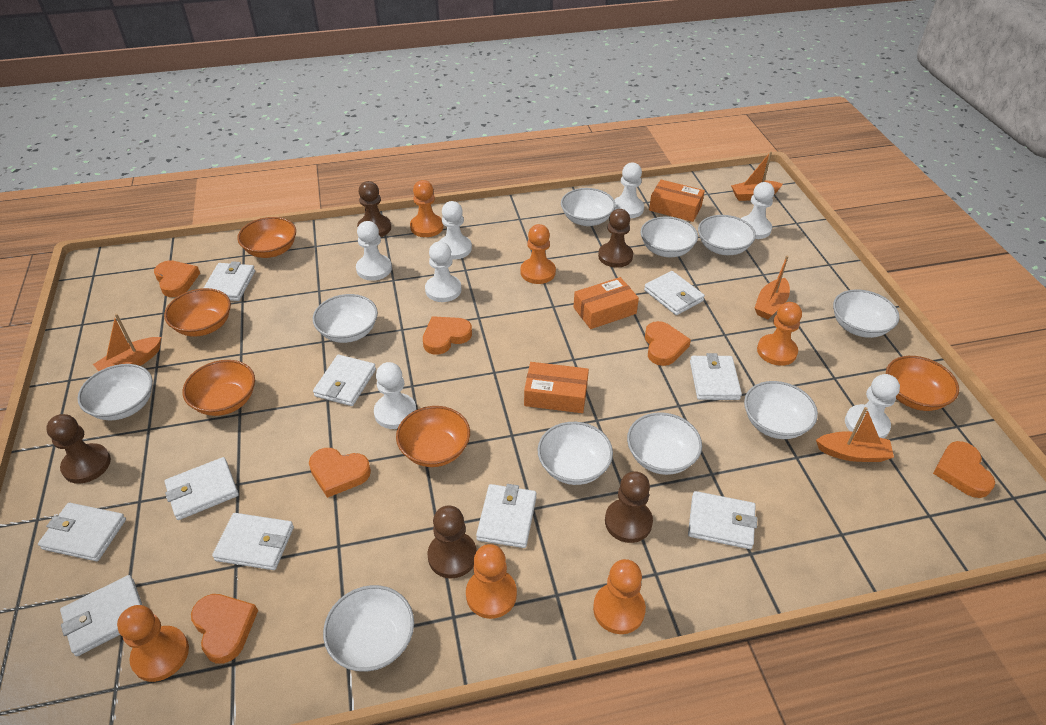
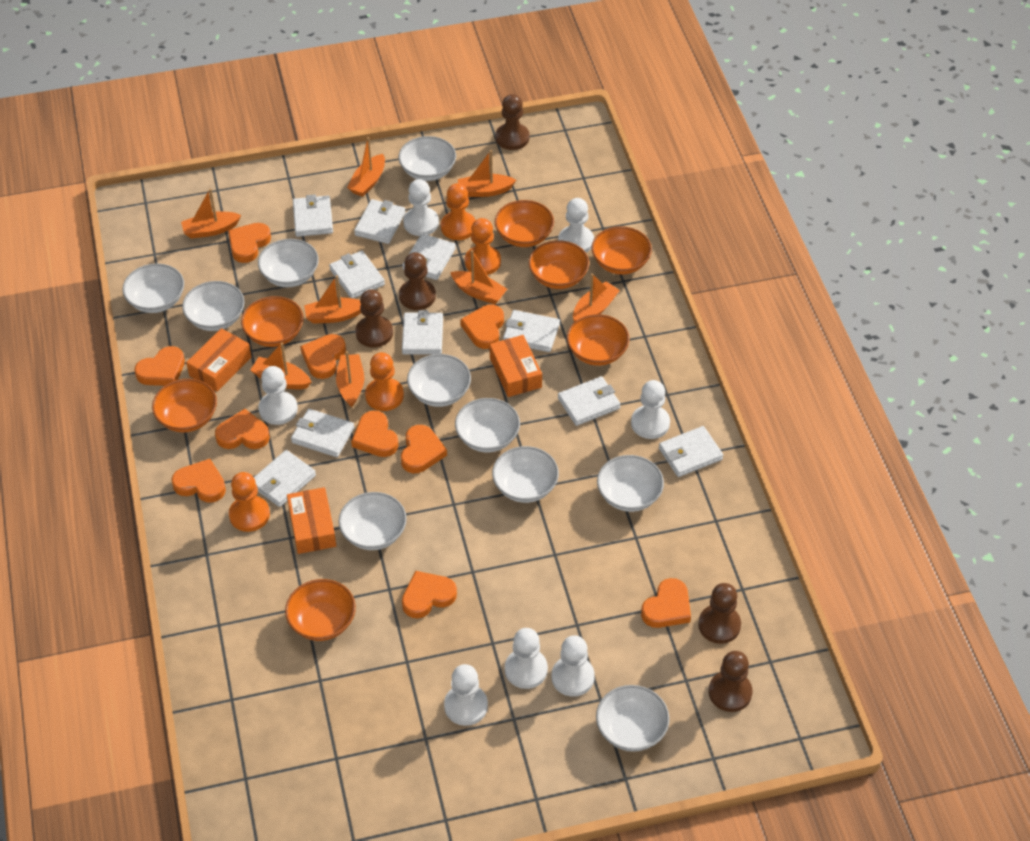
orange boat: 4 -> 8
orange bowl: 5 -> 7
orange heart: 6 -> 10
orange pawn: 6 -> 4

